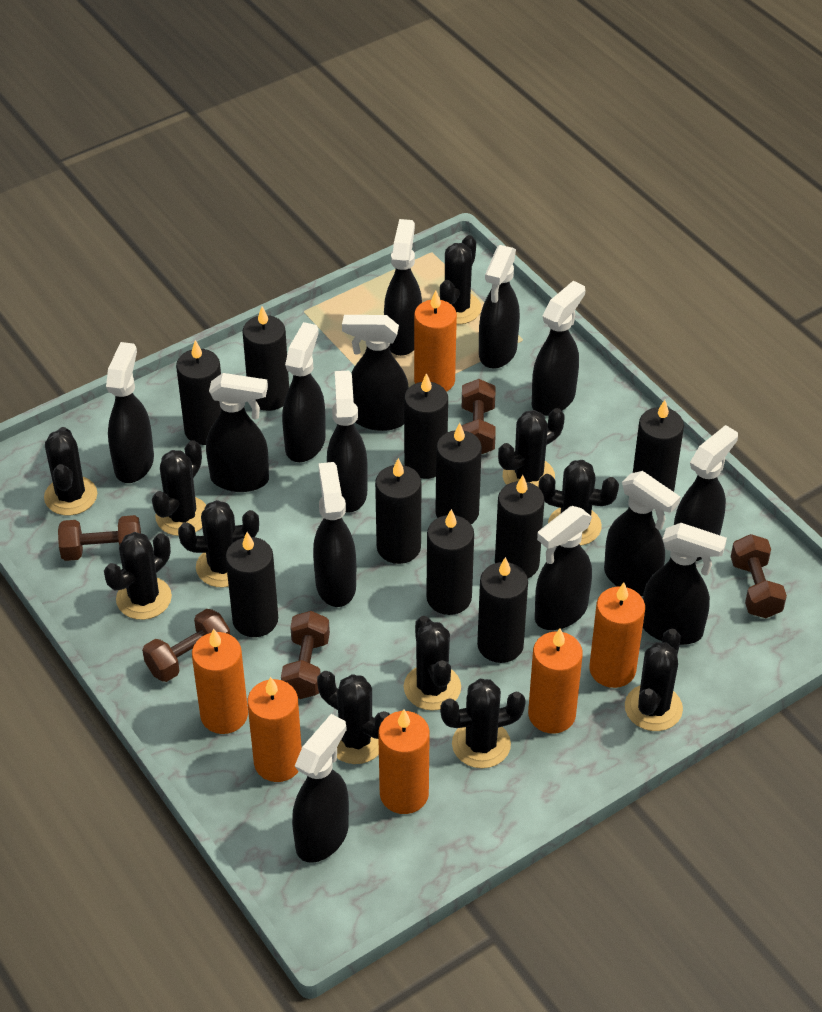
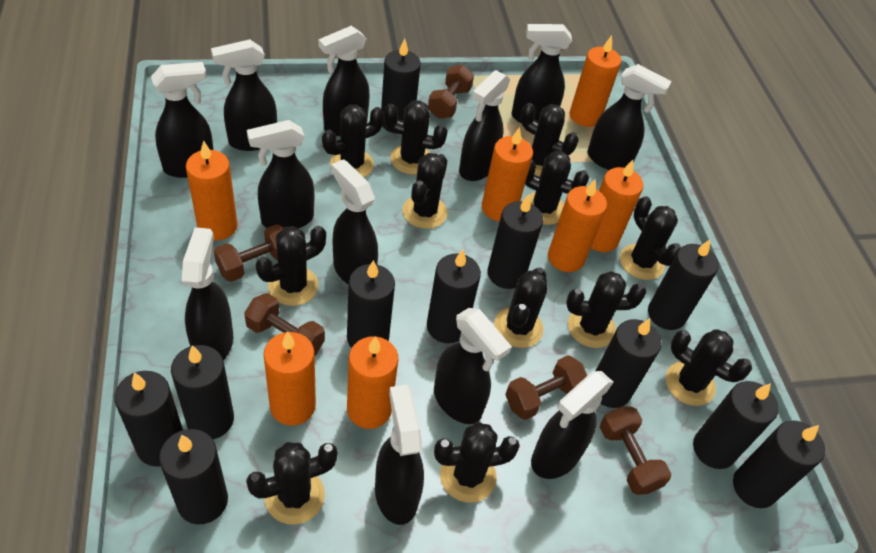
black cactus: 11 -> 12
black candle: 10 -> 11
black spray bottle: 14 -> 12
orange candle: 6 -> 7

